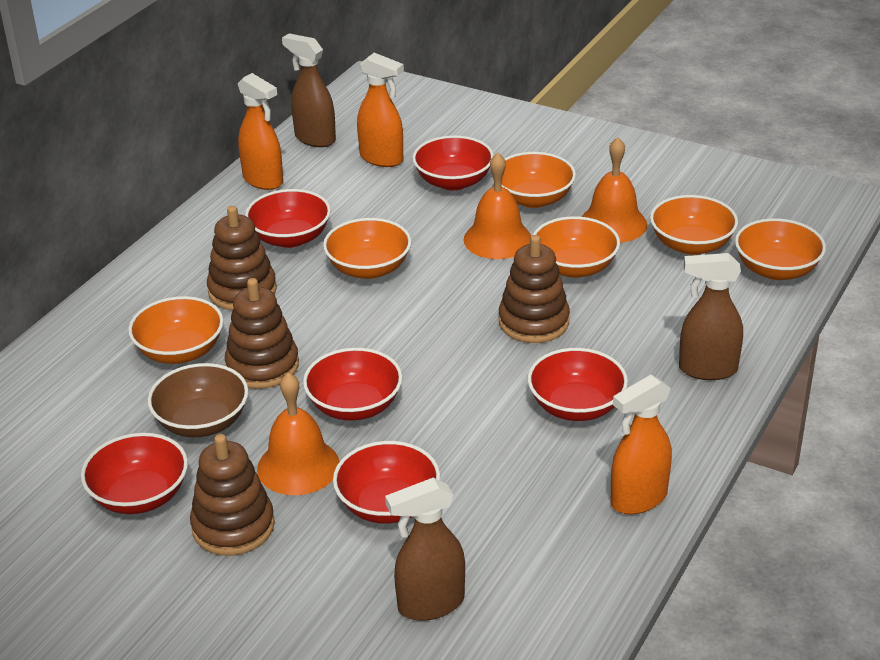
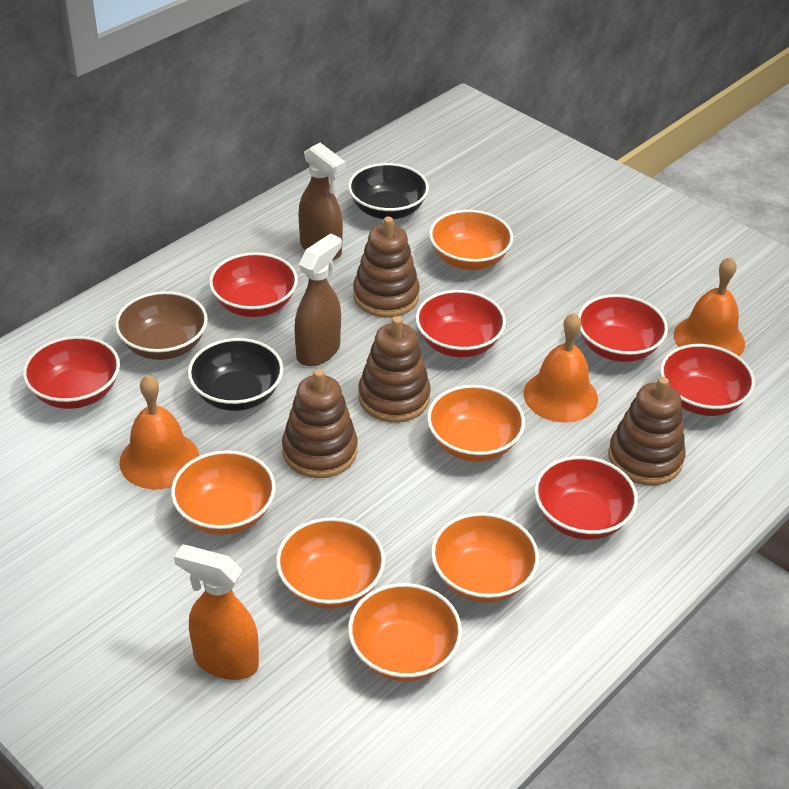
black bowl: 0 -> 2
brown spray bottle: 3 -> 2
orange spray bottle: 3 -> 1

